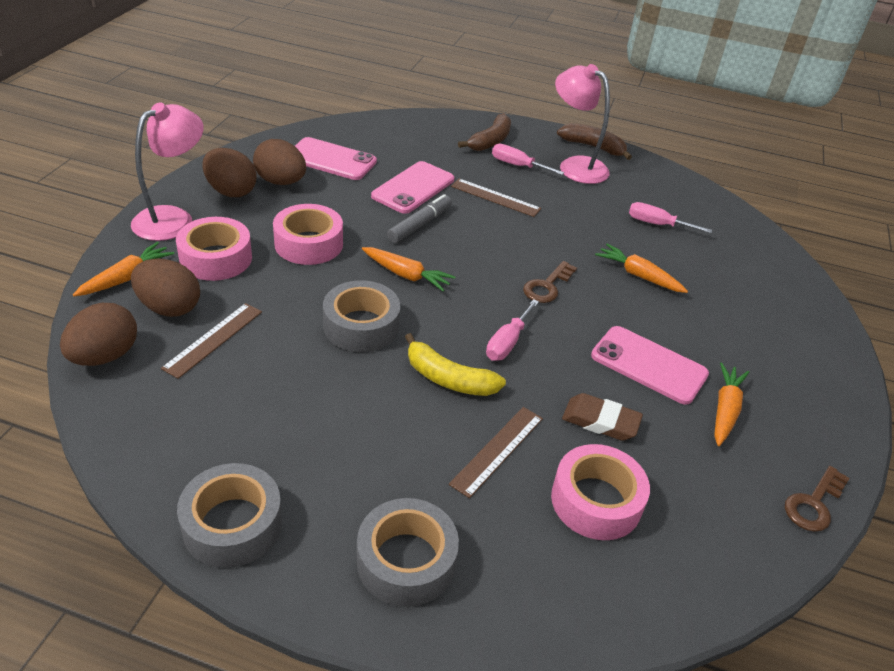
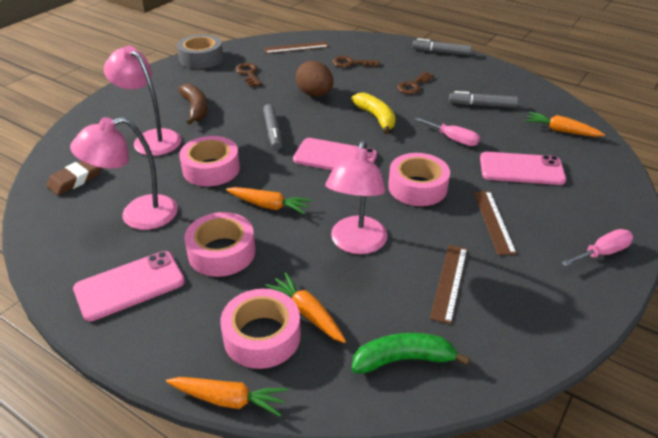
brown banana: 2 -> 1
brown egg: 4 -> 1
brown key: 2 -> 3
green banana: 0 -> 1
grey marker: 1 -> 3
grey tape: 3 -> 1
pink lamp: 2 -> 3
pink screwdriver: 3 -> 2
pink tape: 3 -> 4

